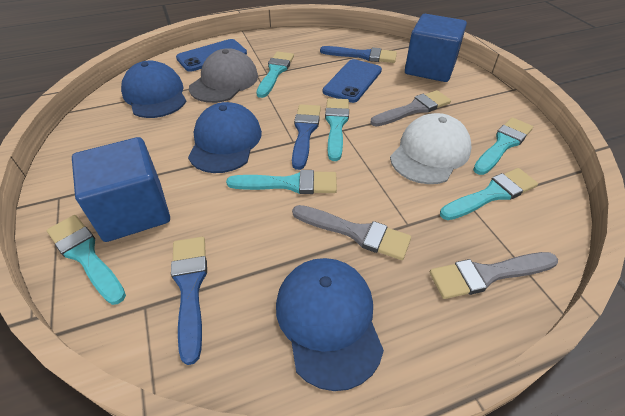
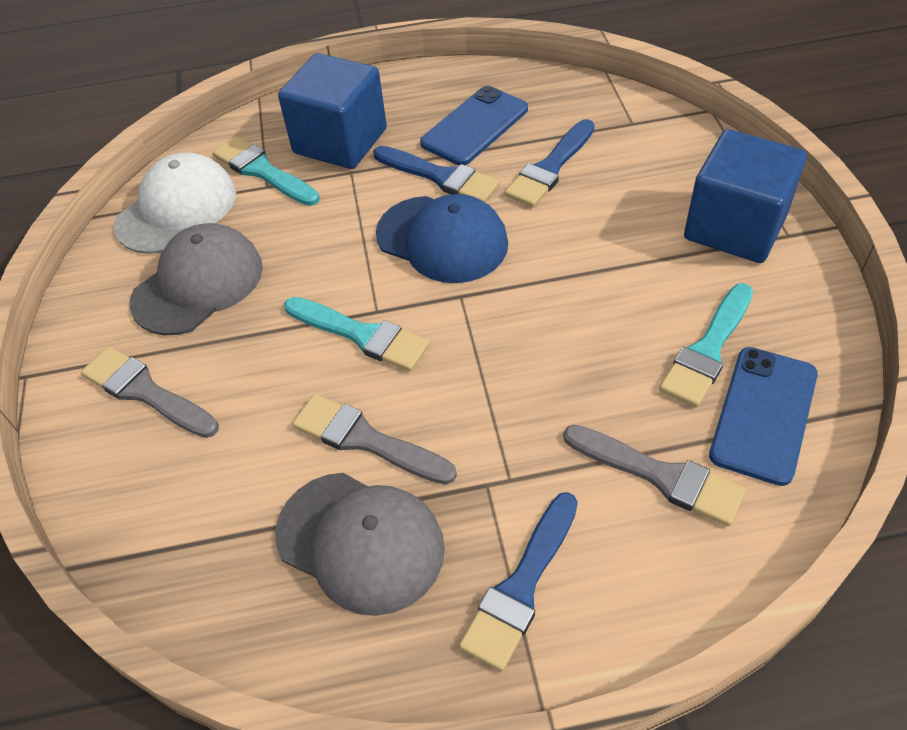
blue cap: 3 -> 1
grey cap: 1 -> 2
turquoise brush: 6 -> 3

